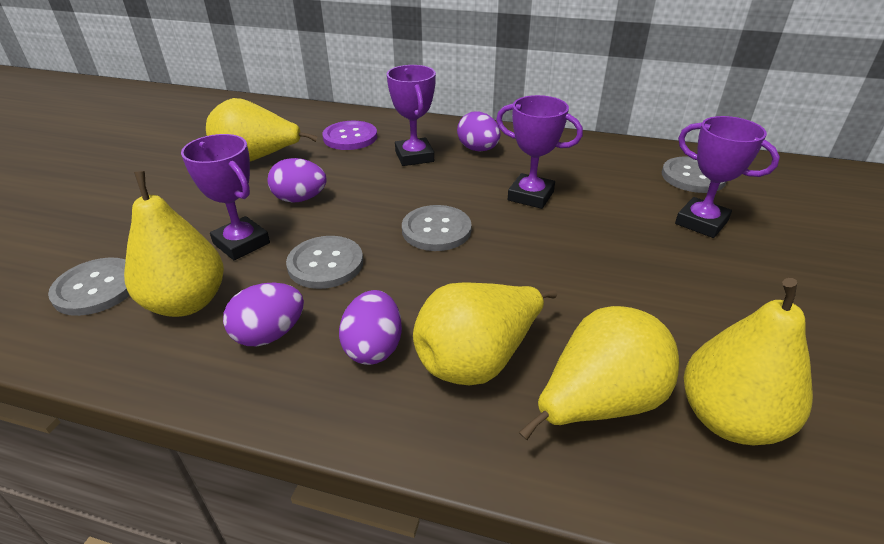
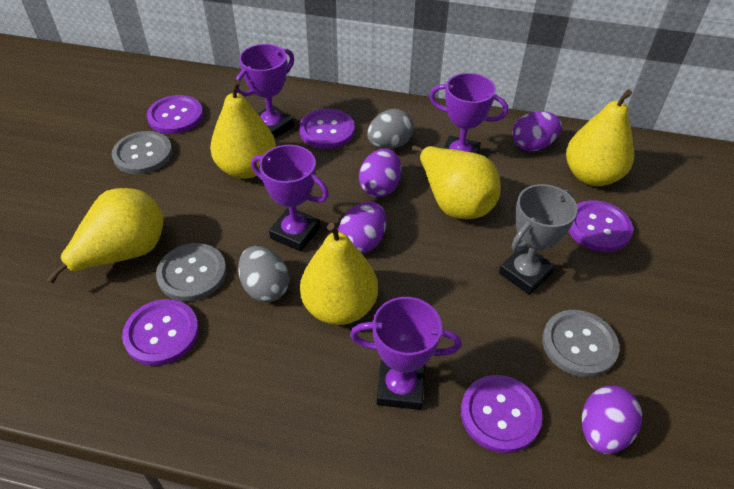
grey button: 4 -> 3
grey egg: 0 -> 2
grey trophy: 0 -> 1
purple button: 1 -> 5

